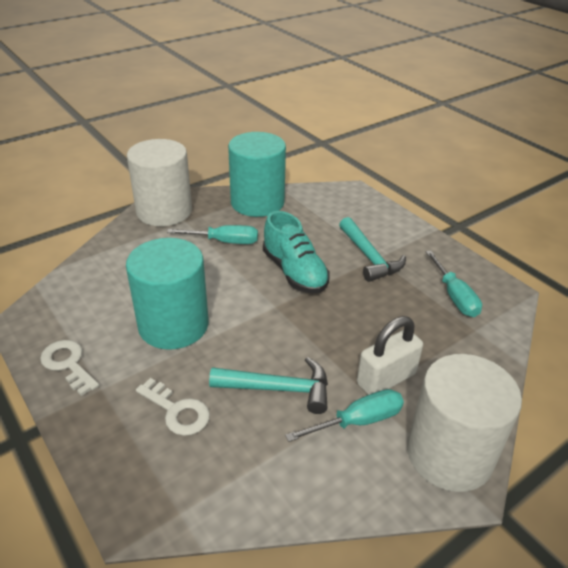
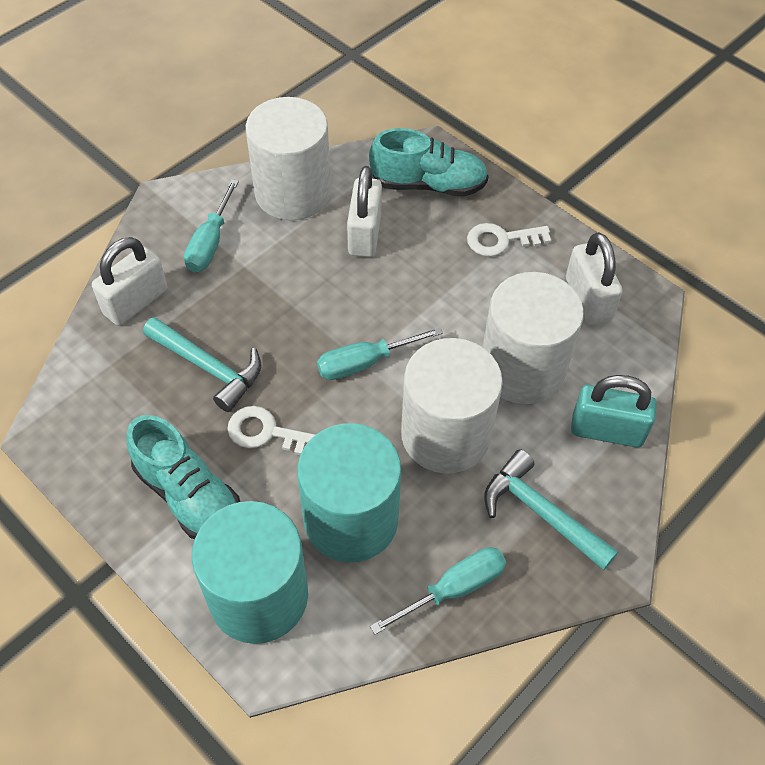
turquoise padlock: 0 -> 1
turquoise shoe: 1 -> 2
white cylinder: 2 -> 3
white padlock: 1 -> 3

